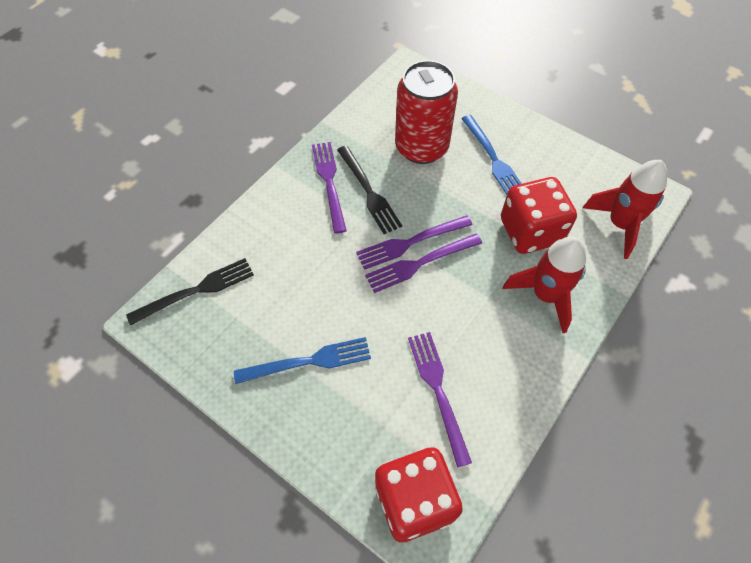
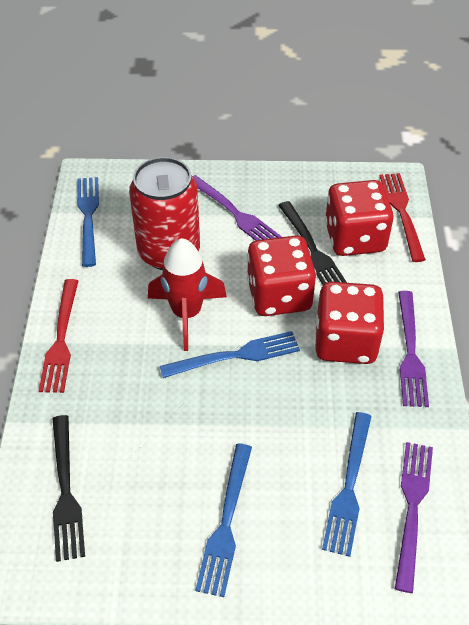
blue fork: 2 -> 4
purple fork: 4 -> 3
red dice: 2 -> 3
red fork: 0 -> 2
red rocket: 2 -> 1

